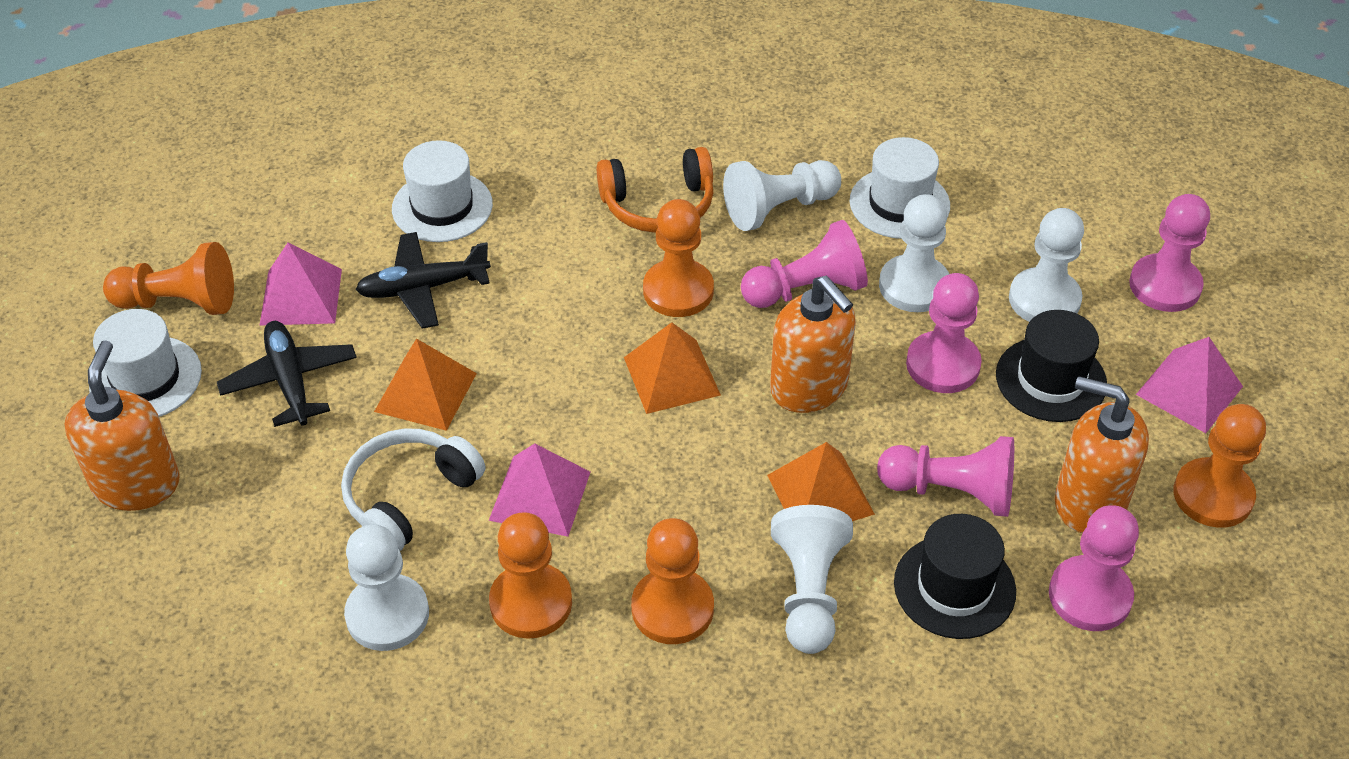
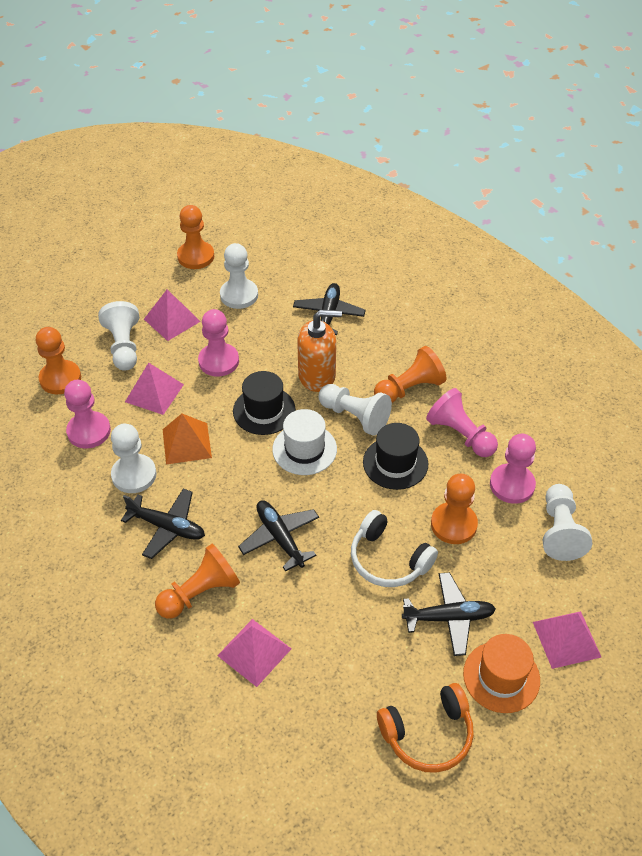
black plane: 2 -> 4
orange hat: 0 -> 1
orange pyramid: 3 -> 1
orange soap dispenser: 3 -> 1
pink pawn: 5 -> 4
pink pyramid: 3 -> 4
white hat: 3 -> 1

